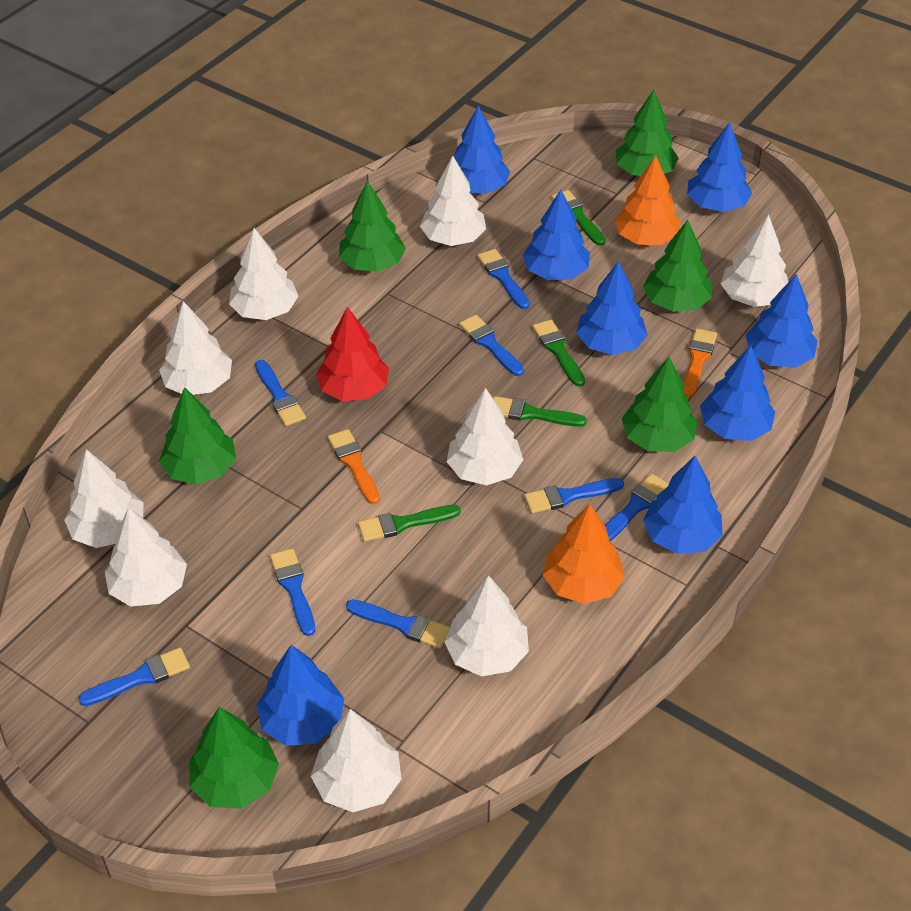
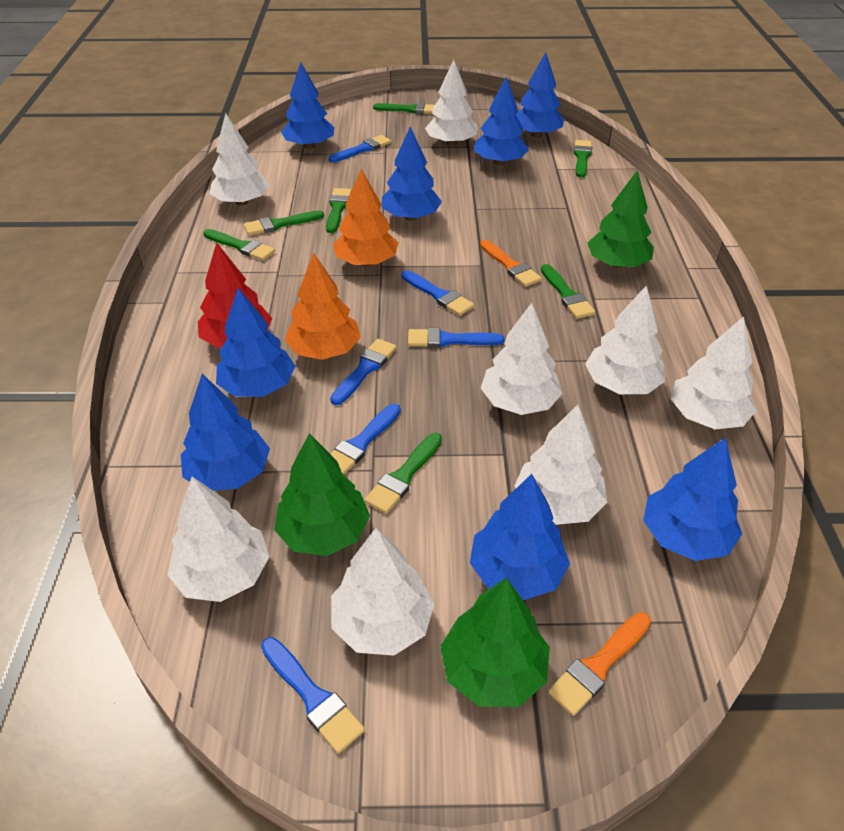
blue brush: 8 -> 6
green brush: 4 -> 7
green tree: 6 -> 3
white tree: 9 -> 8

